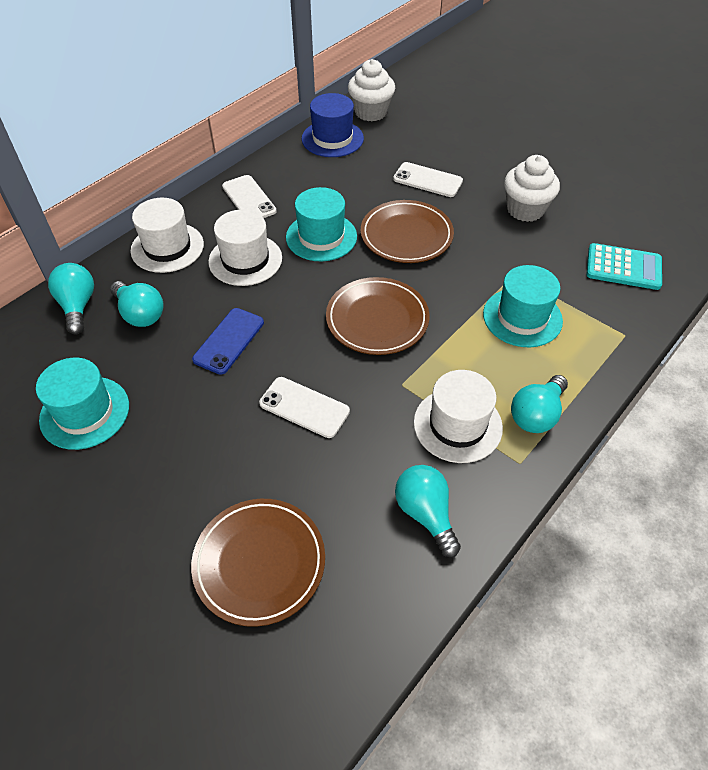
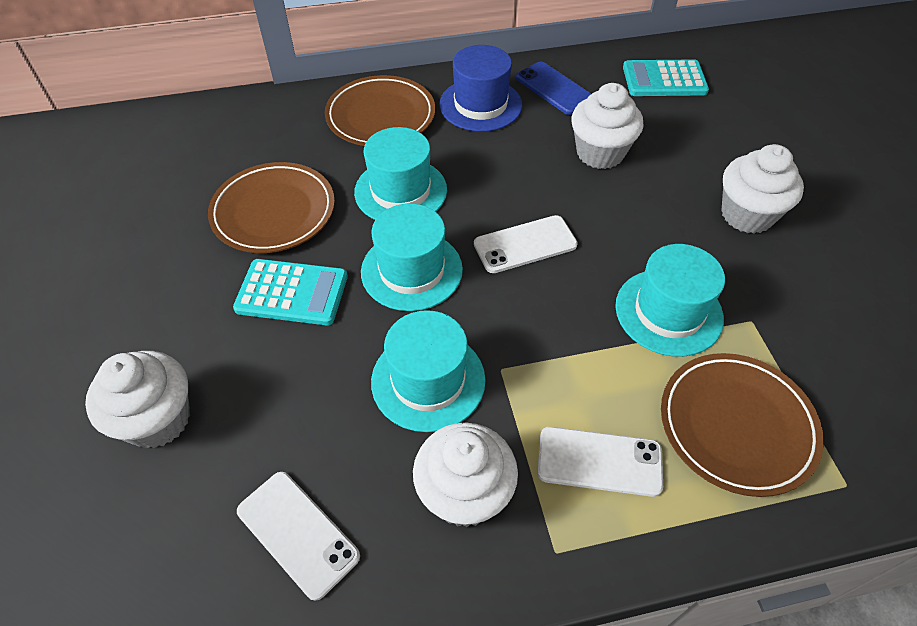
turquoise calculator: 1 -> 2
turquoise hat: 3 -> 4
turquoise light bulb: 4 -> 0
white cupcake: 2 -> 4
white hat: 3 -> 0

